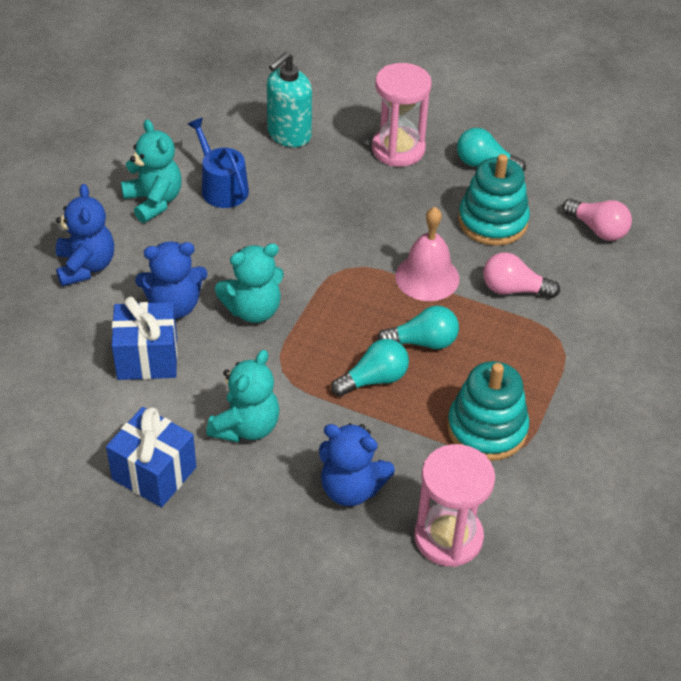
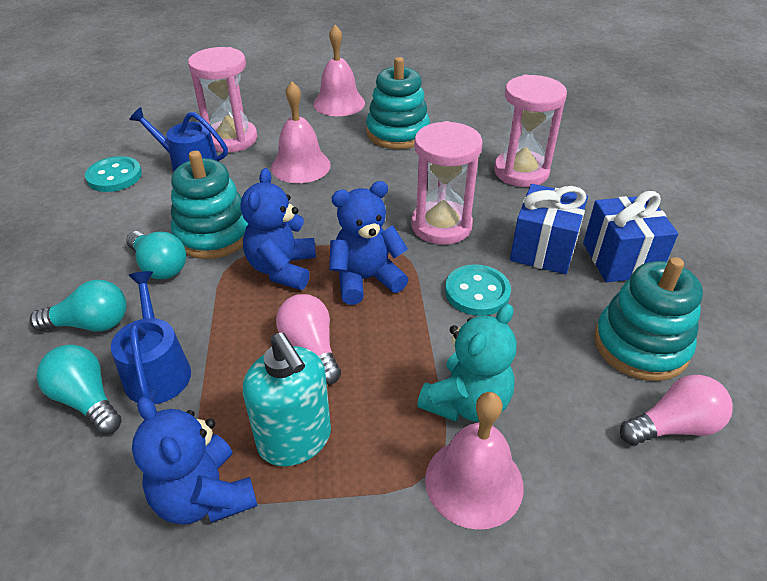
blue watering can: 1 -> 2
pink bell: 1 -> 3
pink hourglass: 2 -> 3
turquoise button: 0 -> 2
turquoise stacking toy: 2 -> 3
turquoise teddy bear: 3 -> 1

